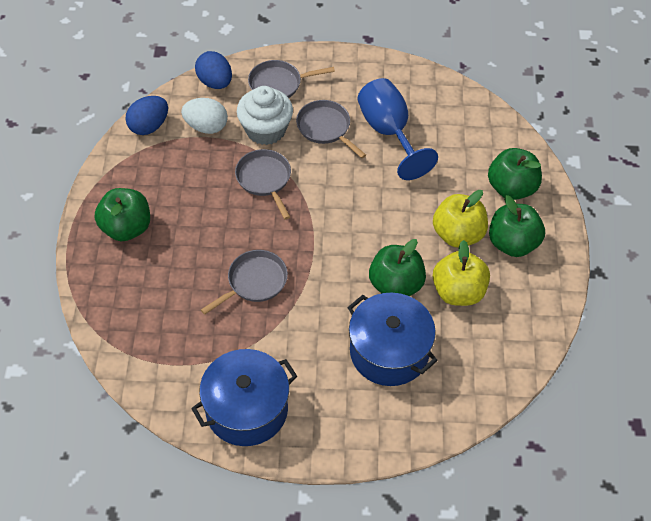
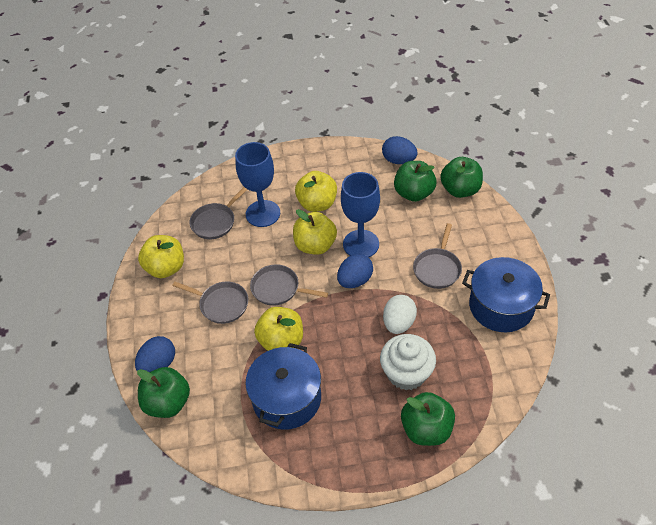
blue egg: 2 -> 3
blue goblet: 1 -> 2
yellow apple: 2 -> 4

